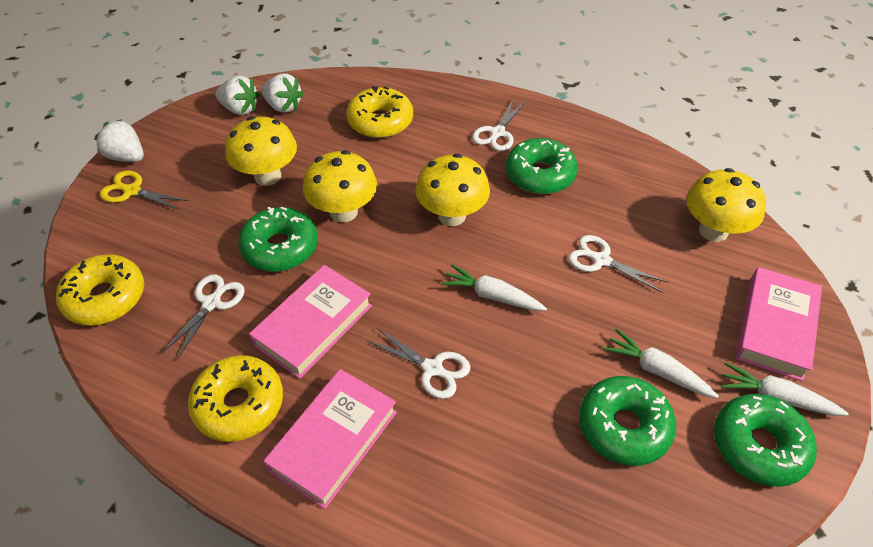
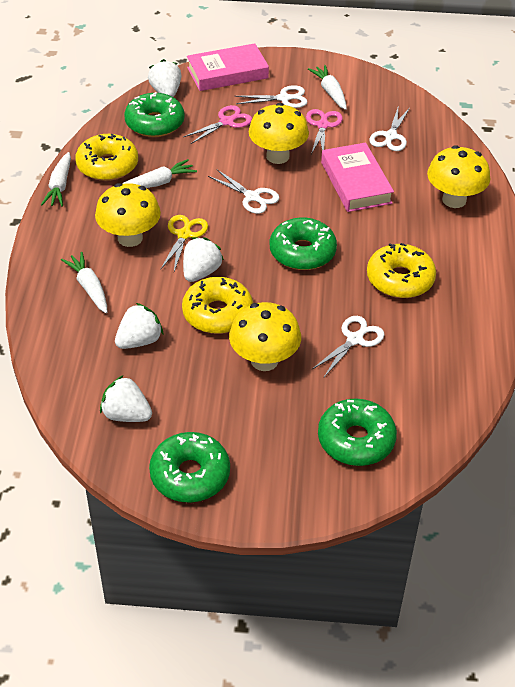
pink book: 3 -> 2
pink scissors: 0 -> 2
white carrot: 3 -> 4
white strawberry: 3 -> 4

